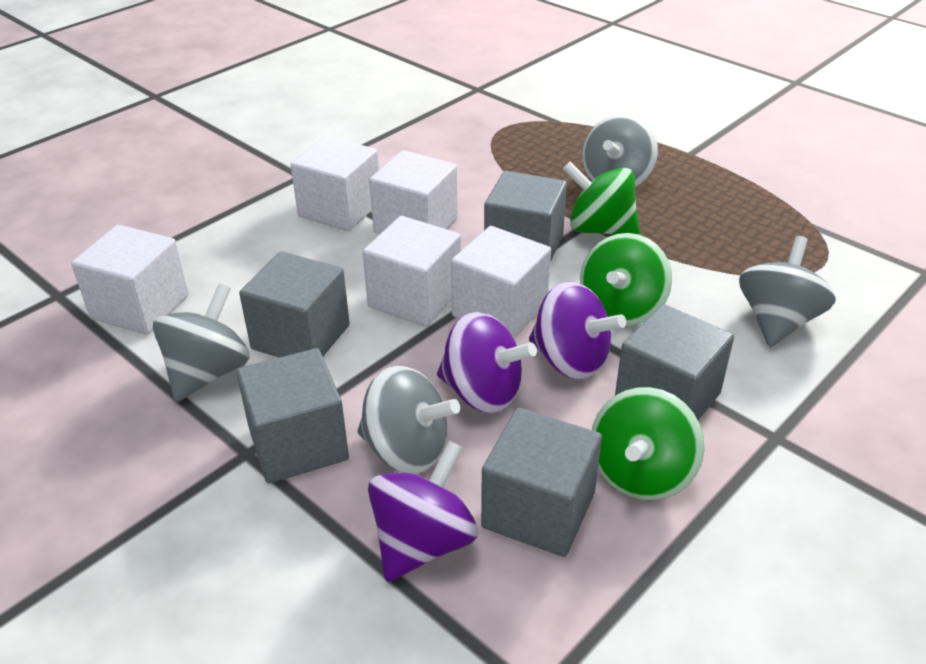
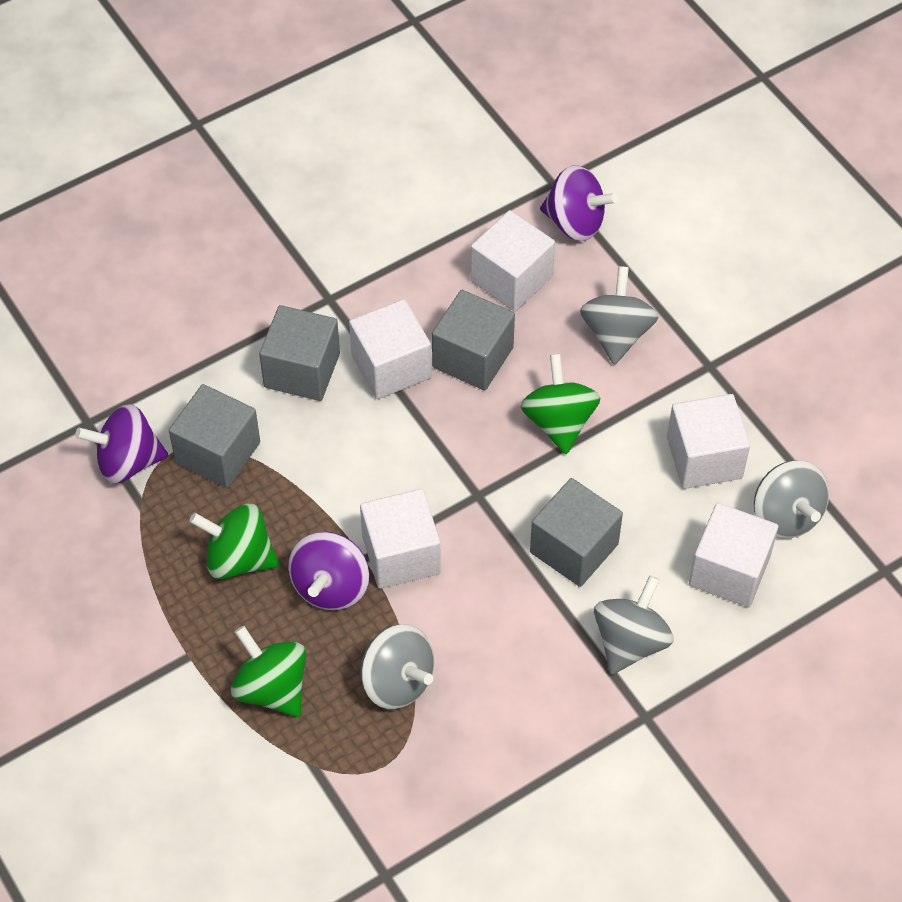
grey cube: 5 -> 4

